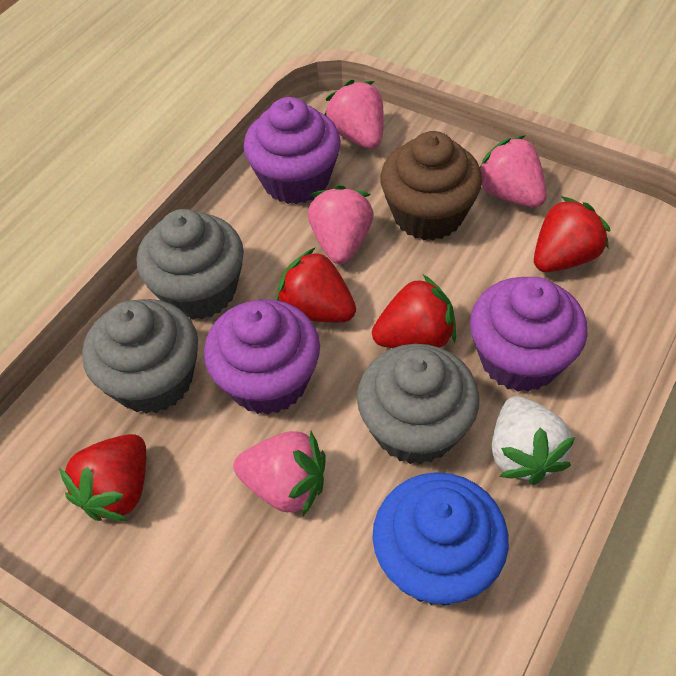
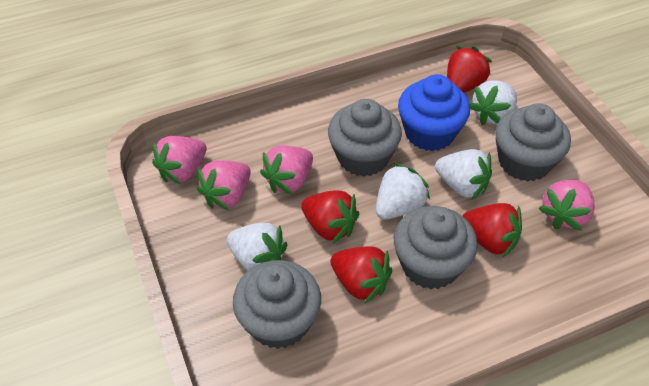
brown cupcake: 1 -> 0
grey cupcake: 3 -> 4
purple cupcake: 3 -> 0
white strawberry: 1 -> 4

